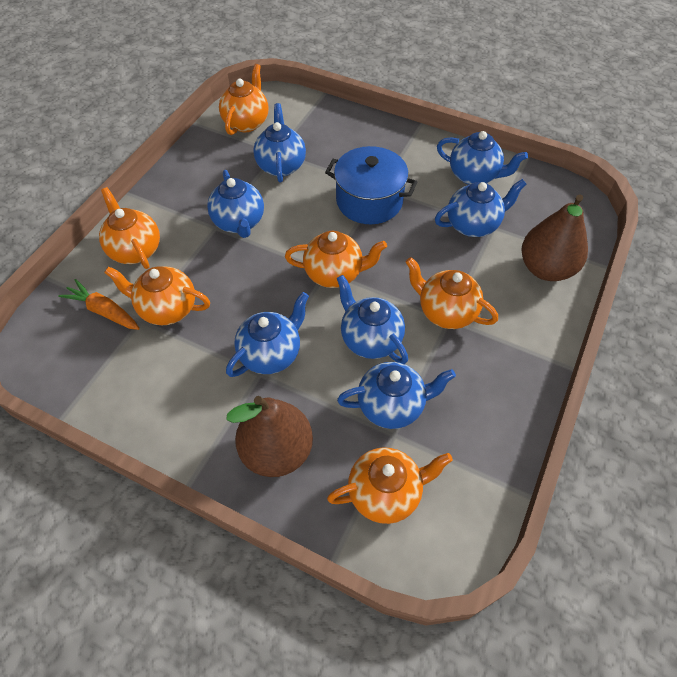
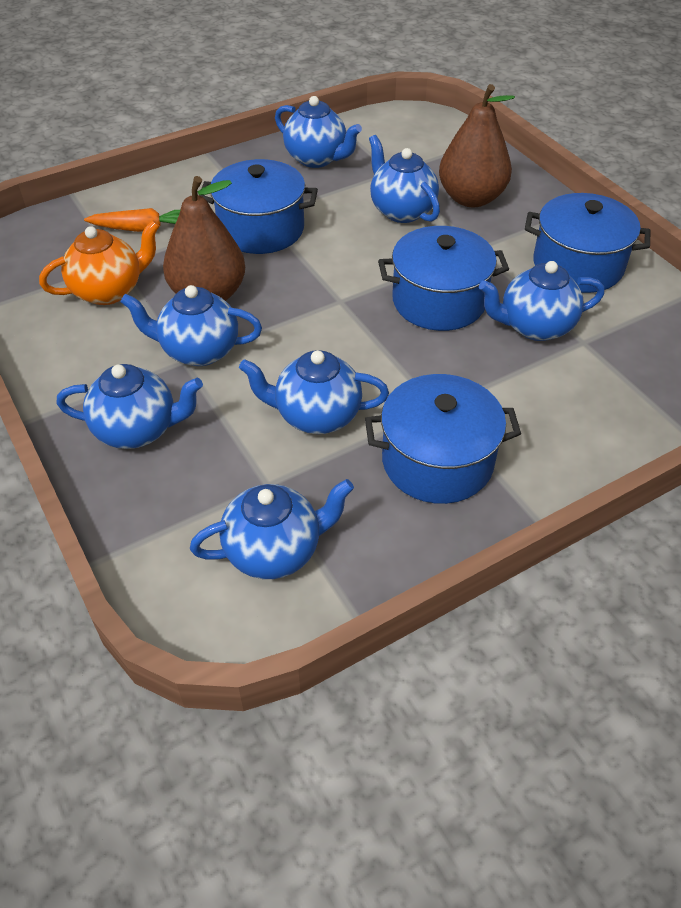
blue pot: 1 -> 4
orange teapot: 6 -> 1

